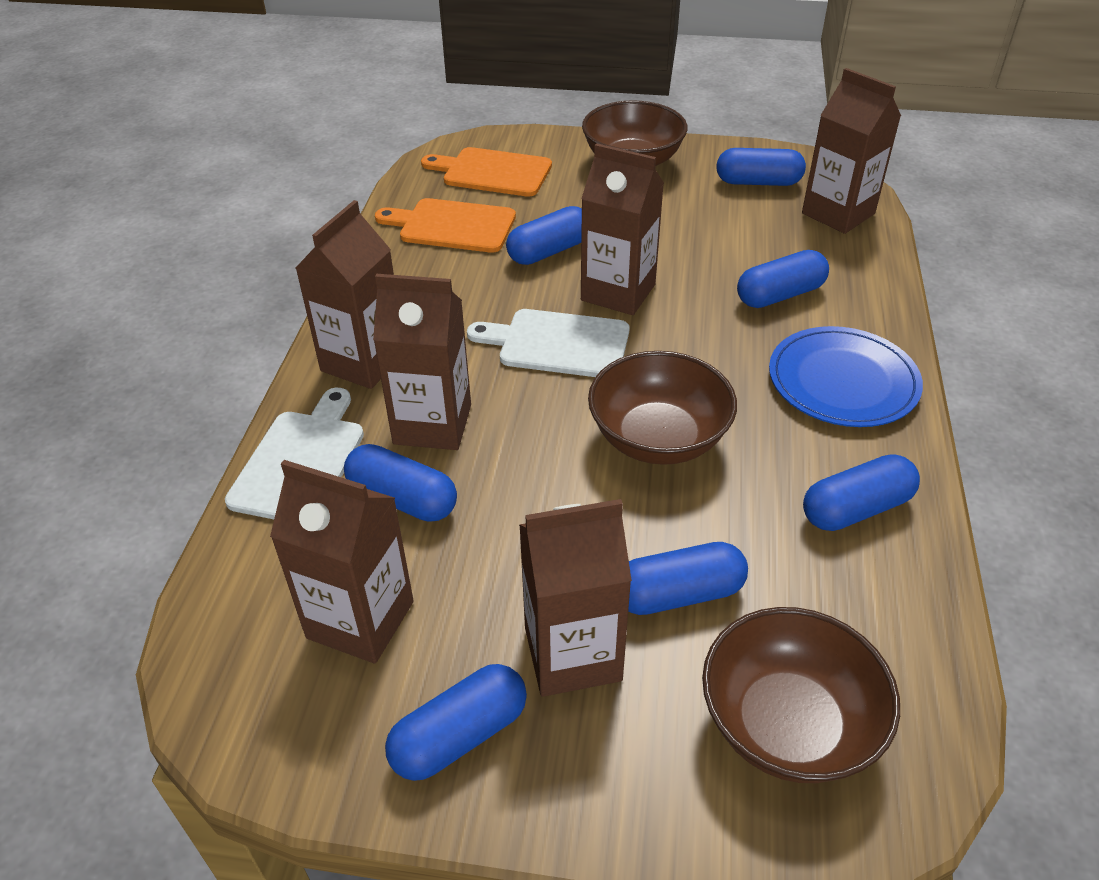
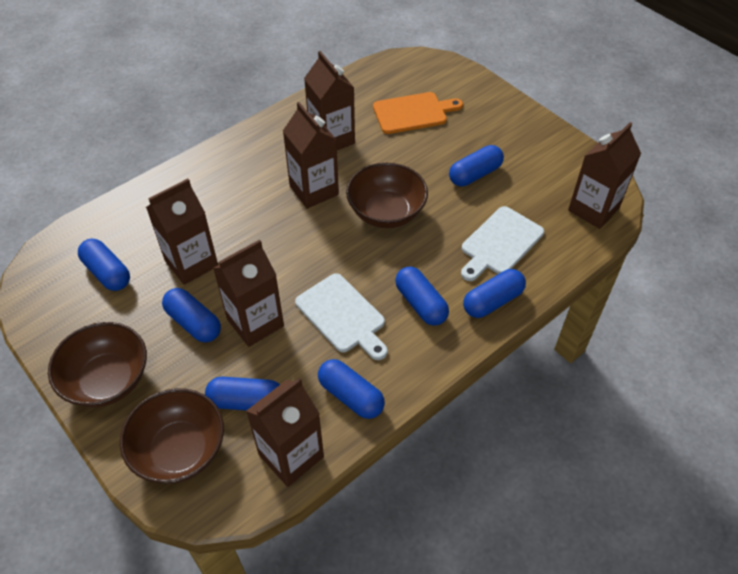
blue plate: 1 -> 0
orange cutting board: 2 -> 1

